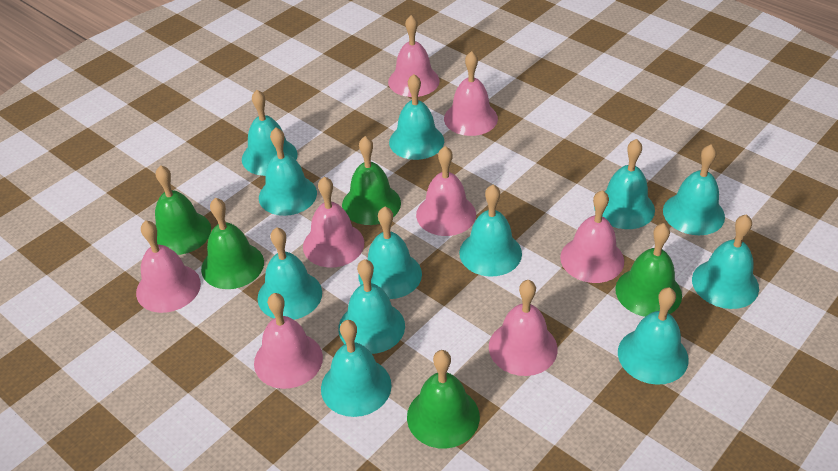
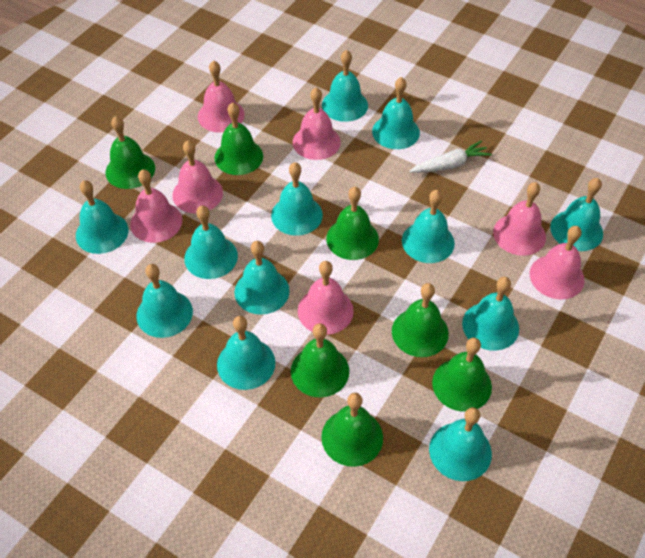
green bell: 5 -> 7
pink bell: 8 -> 7
white carrot: 0 -> 1

